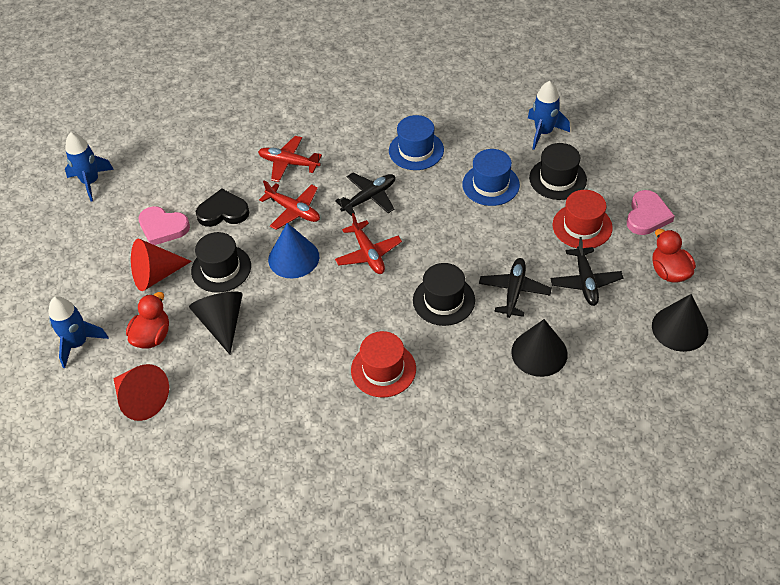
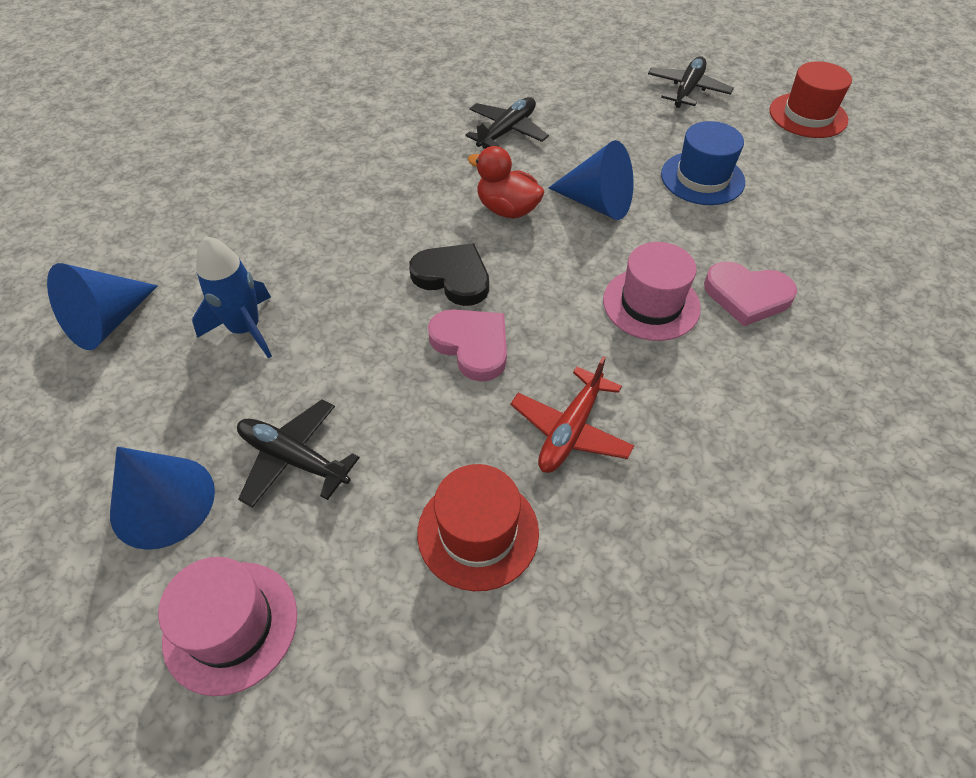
black cone: 3 -> 0
black hat: 3 -> 0
blue cone: 1 -> 3
blue hat: 2 -> 1
blue rocket: 3 -> 1
pink hat: 0 -> 2
red cone: 2 -> 0
red duck: 2 -> 1
red plane: 3 -> 1

